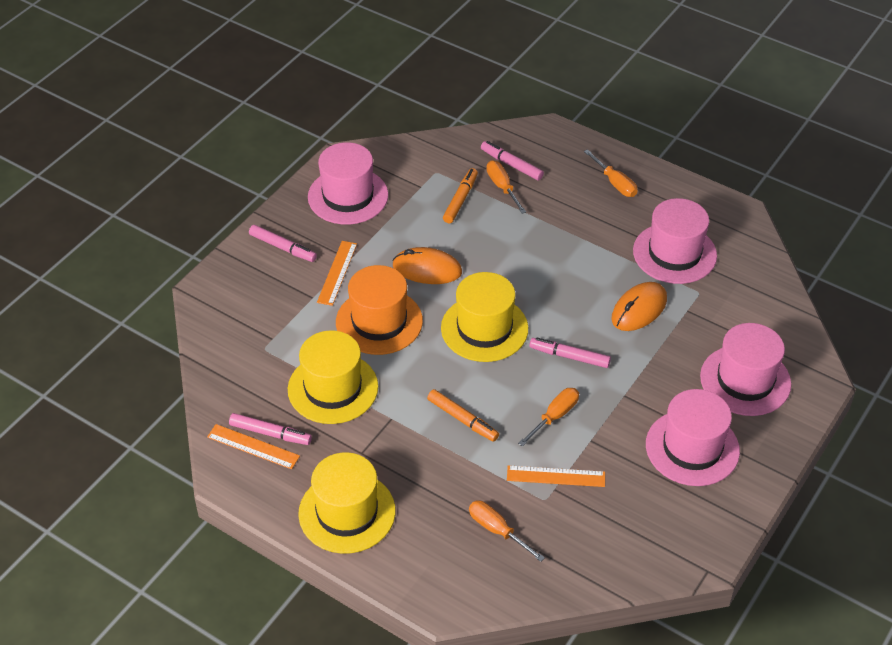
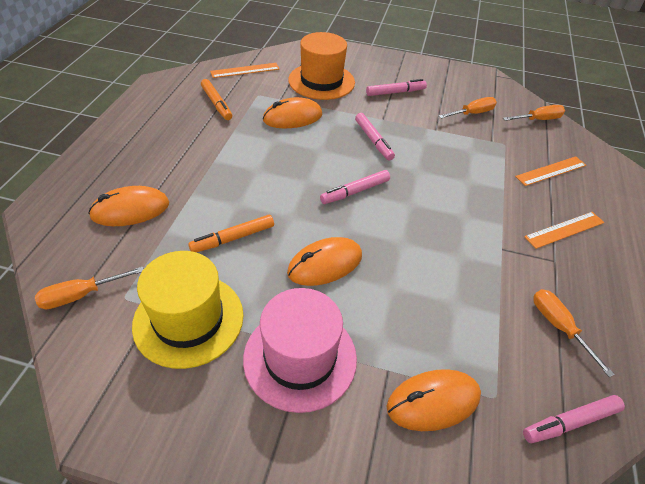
orange mouse: 2 -> 4
pink hat: 4 -> 1
yellow hat: 3 -> 1

